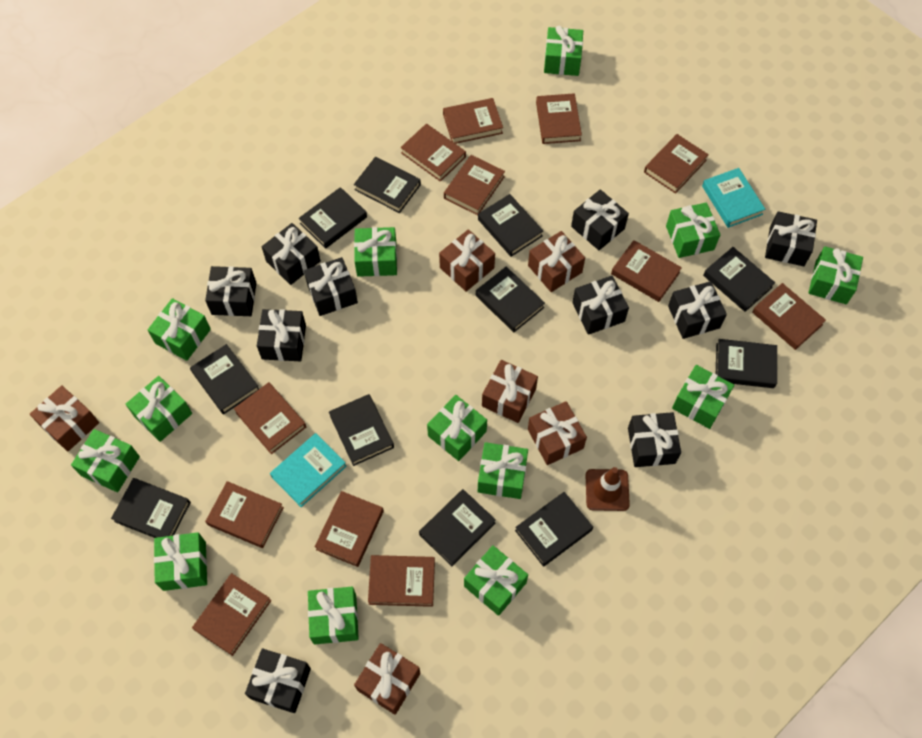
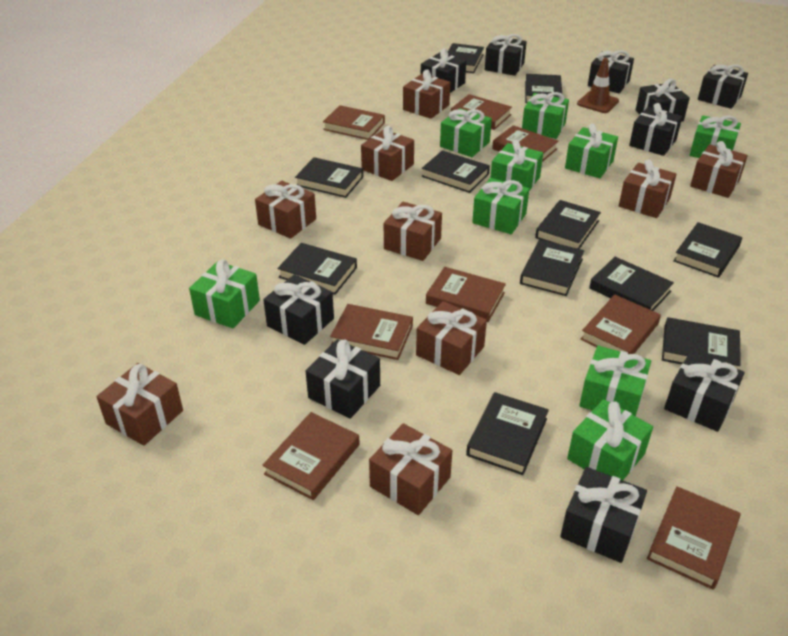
brown book: 12 -> 8
brown gift: 6 -> 9
green gift: 13 -> 9
turquoise book: 2 -> 0

